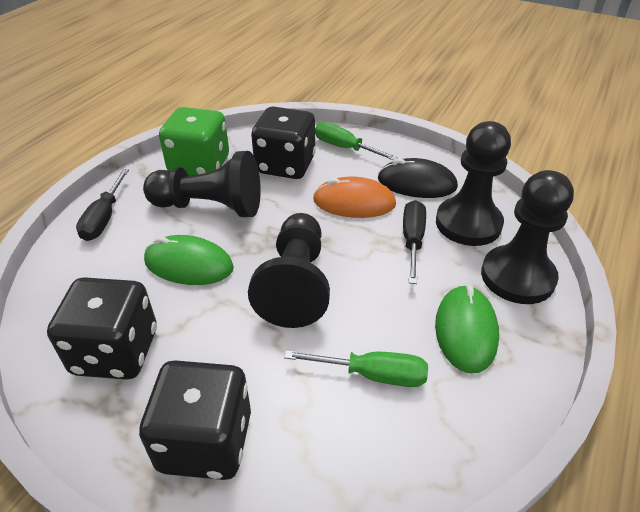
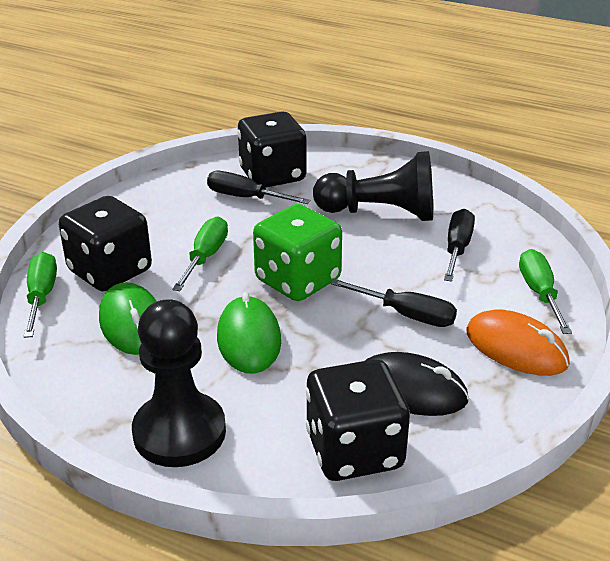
black pawn: 4 -> 2
black screwdriver: 2 -> 3
green screwdriver: 2 -> 3

